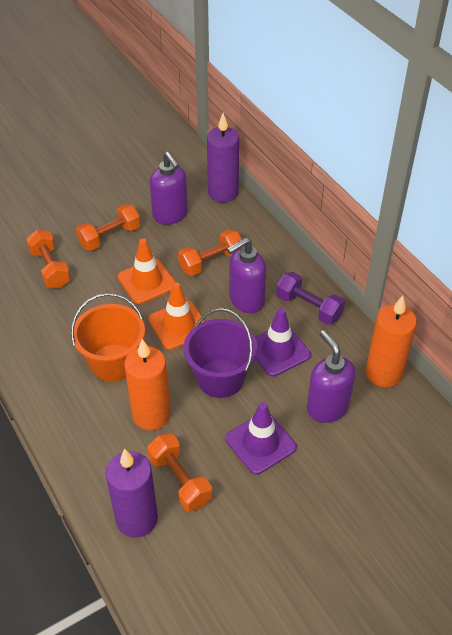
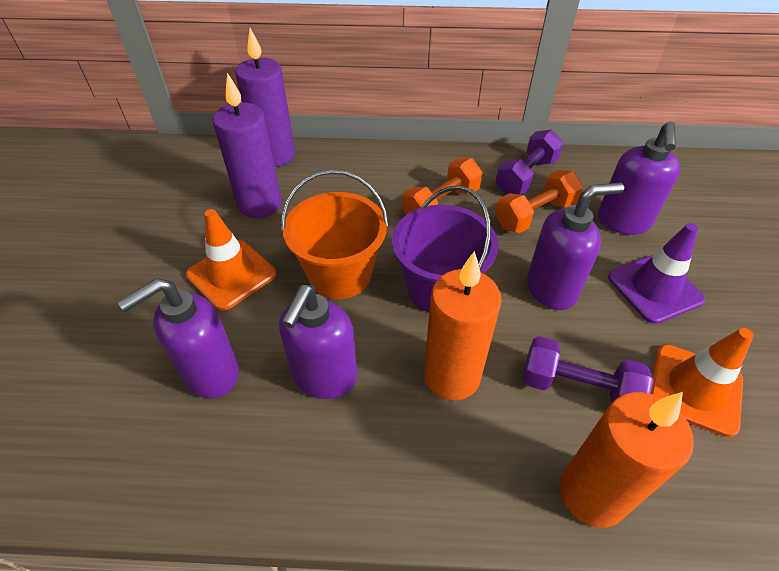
orange dumbbell: 4 -> 2
purple dumbbell: 1 -> 2
purple soap dispenser: 3 -> 4
purple traffic cone: 2 -> 1

